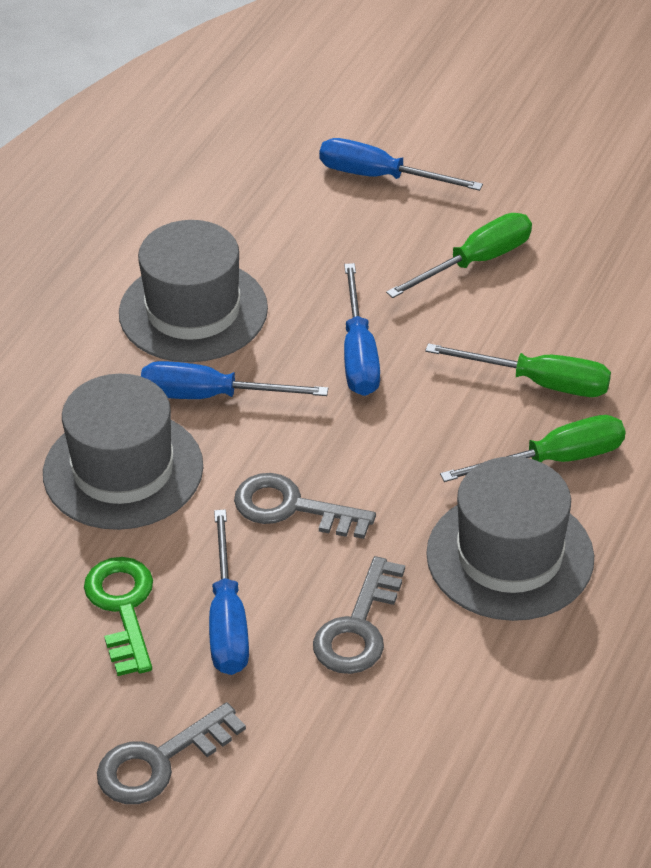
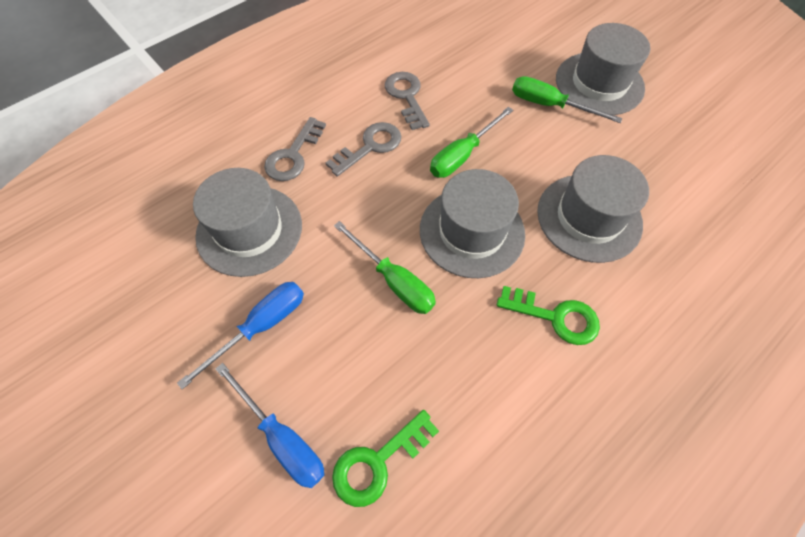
blue screwdriver: 4 -> 2
green key: 1 -> 2
grey hat: 3 -> 4

